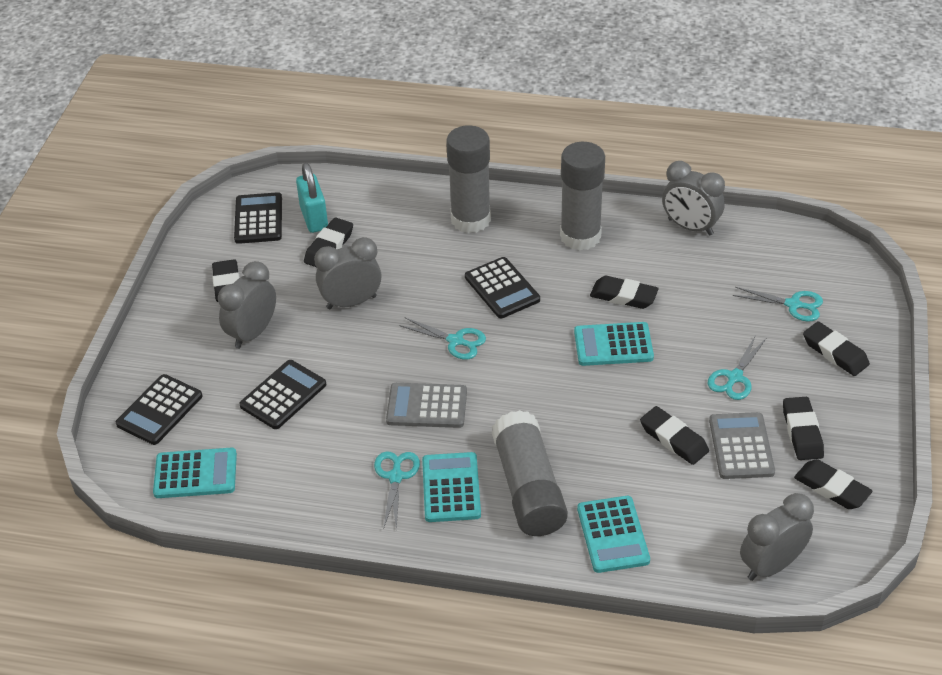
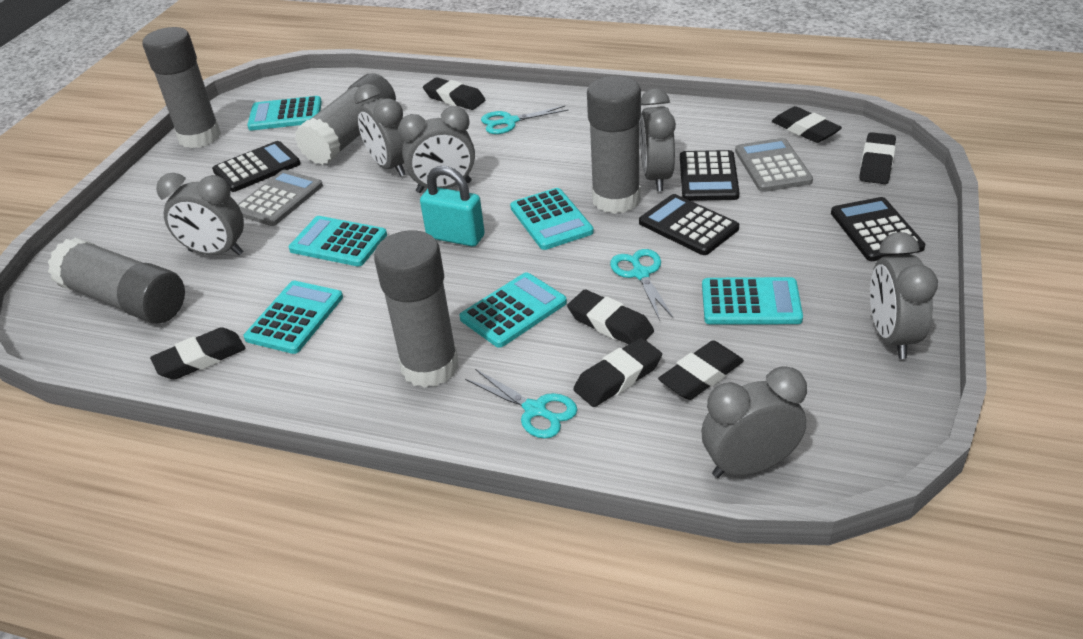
grey clock: 4 -> 6
grey glue stick: 3 -> 5
turquoise calculator: 4 -> 6
turquoise scissors: 4 -> 3

